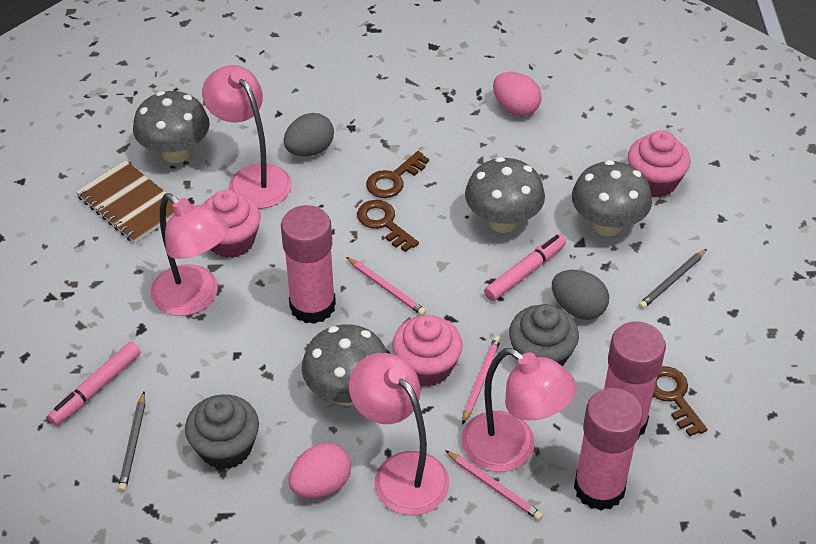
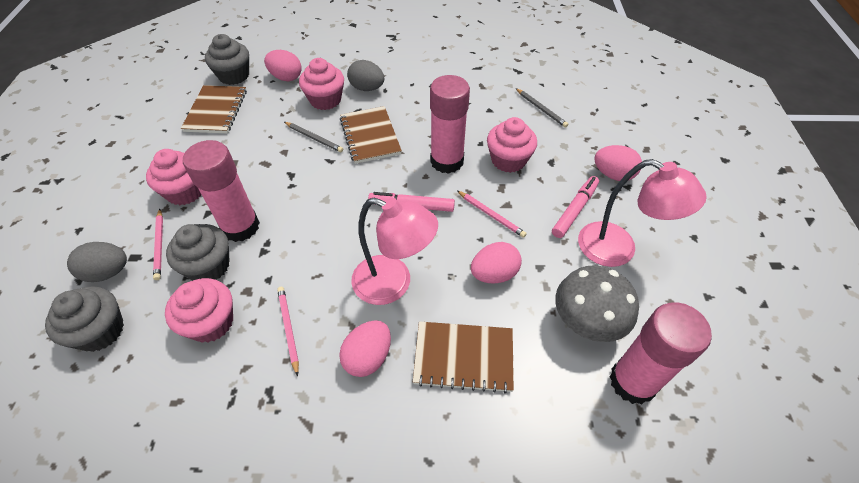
brown key: 3 -> 0
brown notebook: 1 -> 3
grey cupcake: 2 -> 3
grey mushroom: 4 -> 1
pink cupcake: 3 -> 4
pink egg: 2 -> 4
pink lamp: 4 -> 2

